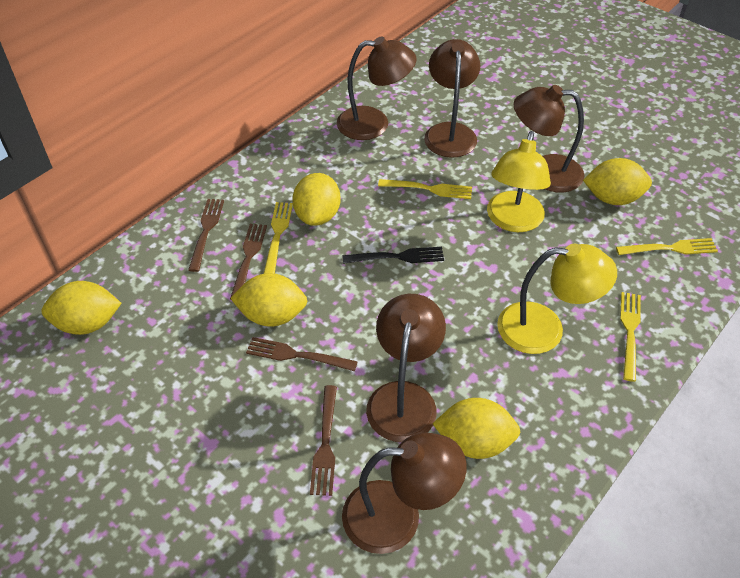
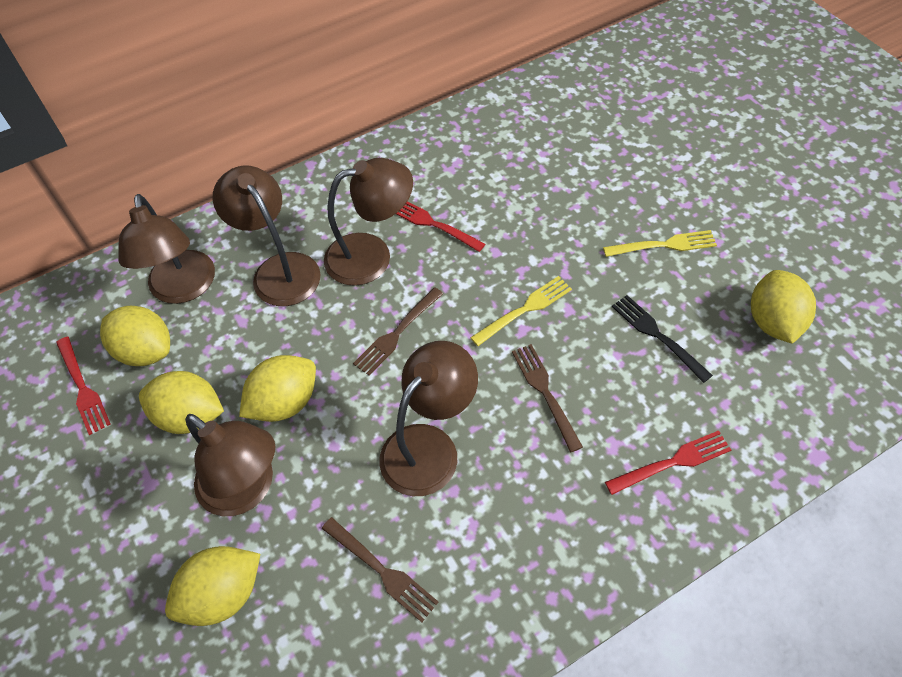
brown fork: 4 -> 3
red fork: 0 -> 3
yellow fork: 4 -> 2
yellow lamp: 2 -> 0

